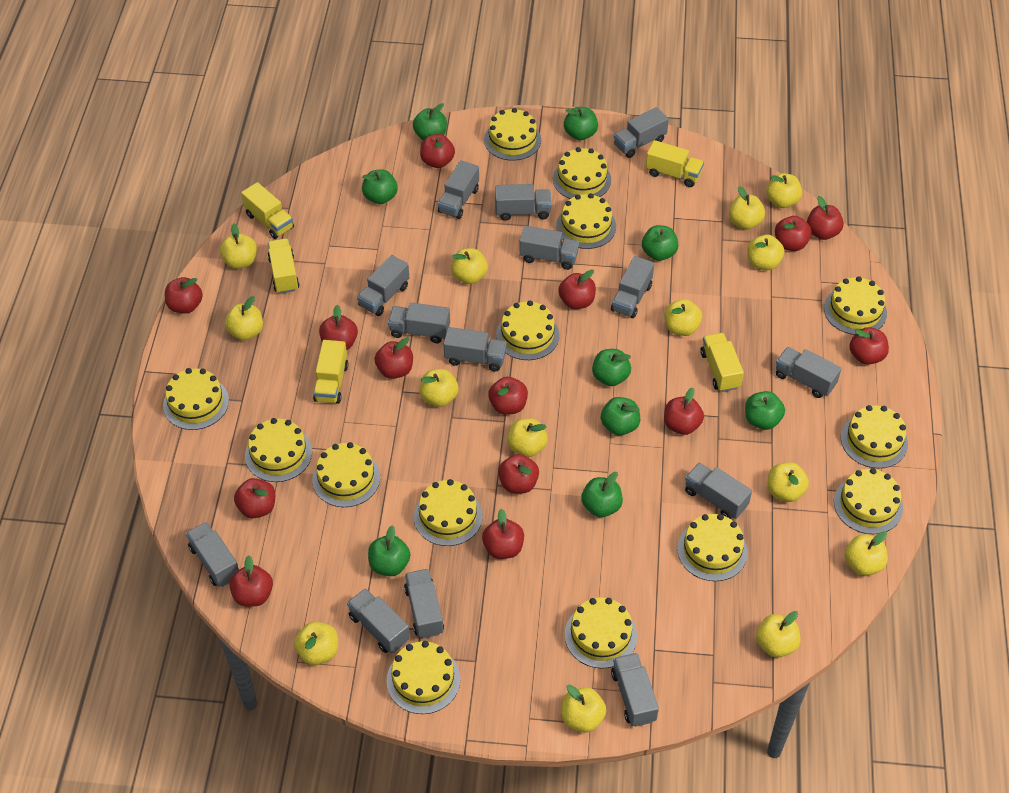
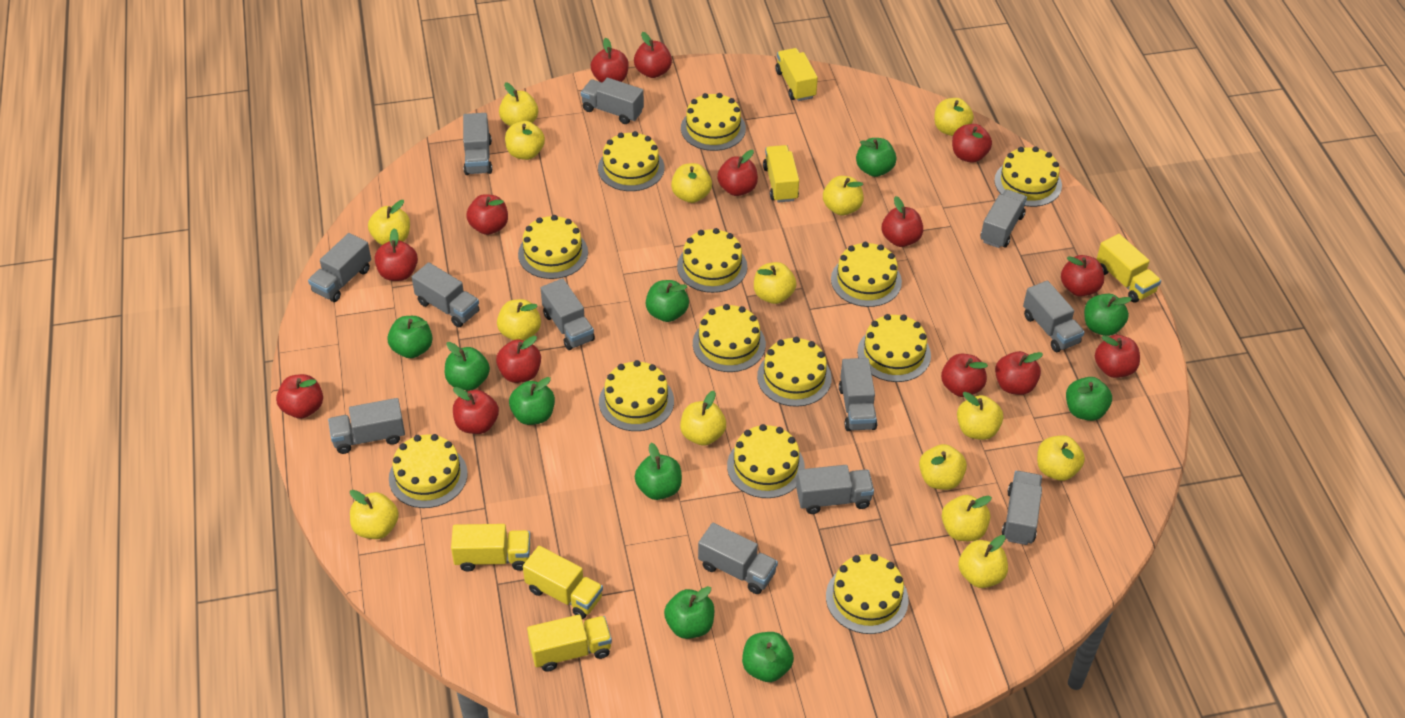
green apple: 9 -> 10
grey truck: 14 -> 12
yellow apple: 14 -> 15
yellow cake: 14 -> 13
yellow truck: 5 -> 6

